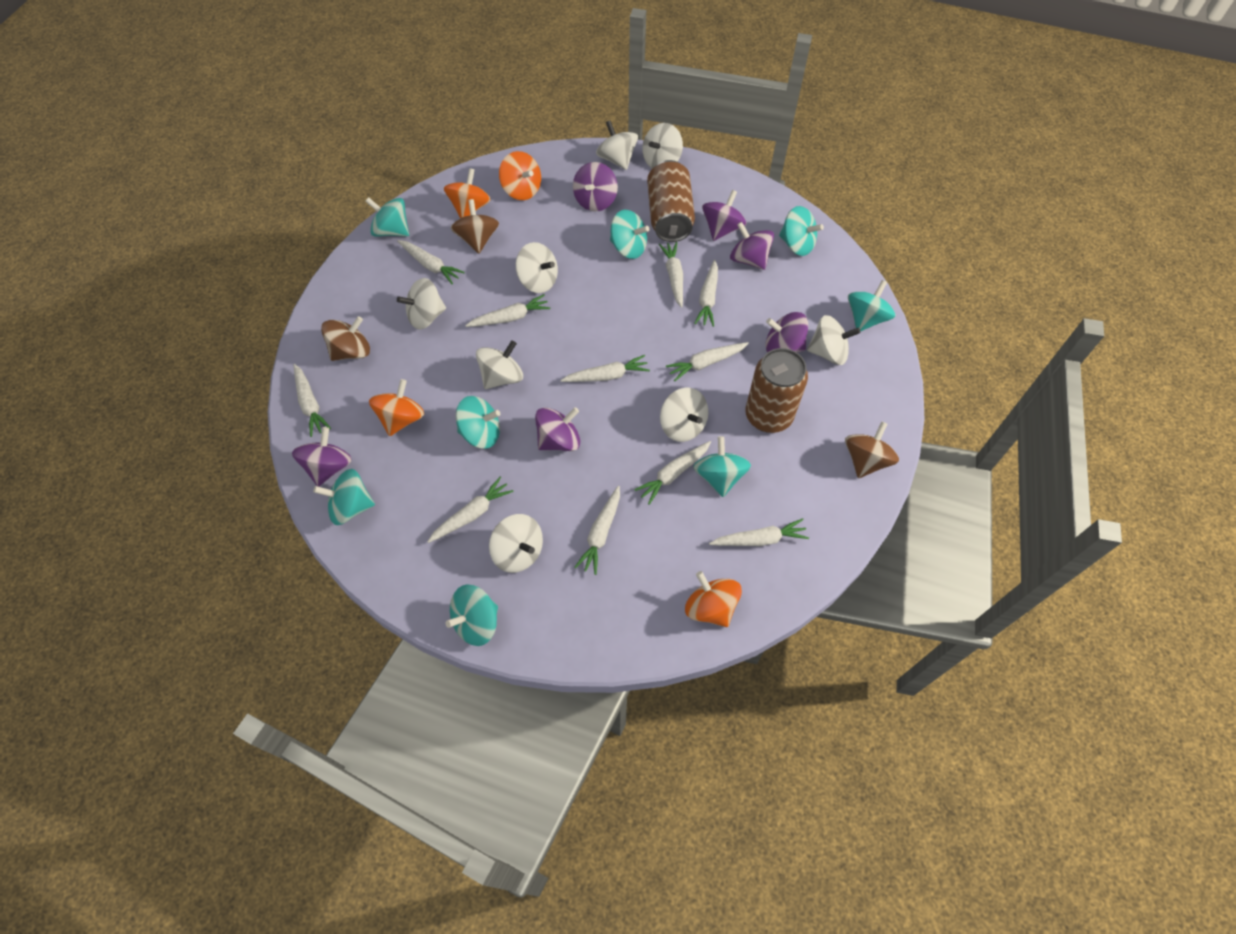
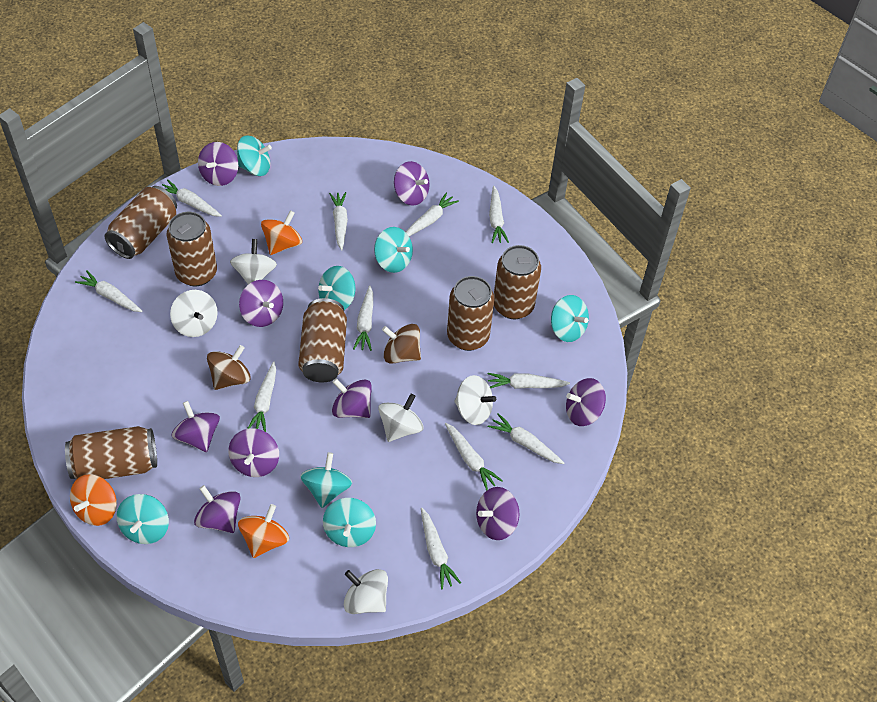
brown can: 2 -> 6
brown spinning top: 3 -> 2
orange spinning top: 4 -> 3
purple spinning top: 6 -> 9
turquoise spinning top: 8 -> 7
white spinning top: 8 -> 5

